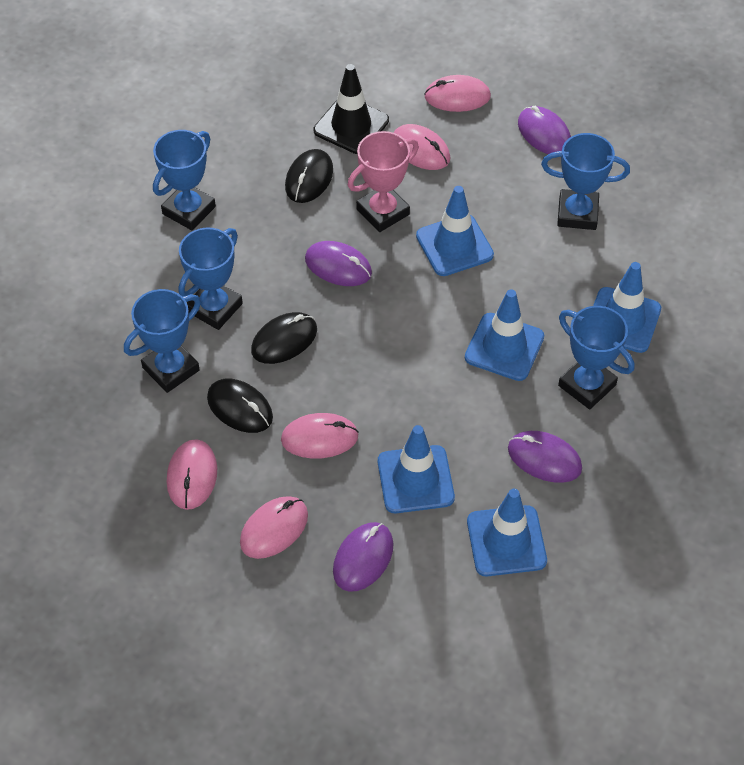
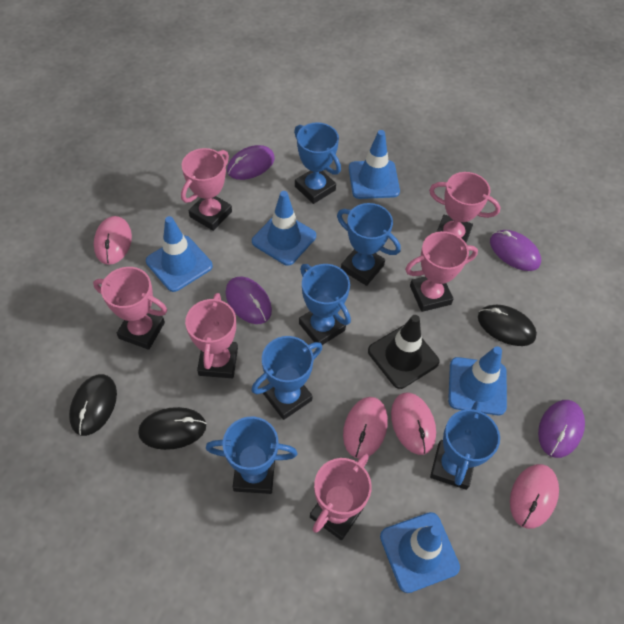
blue trophy: 5 -> 6
pink mouse: 5 -> 4
pink trophy: 1 -> 6

